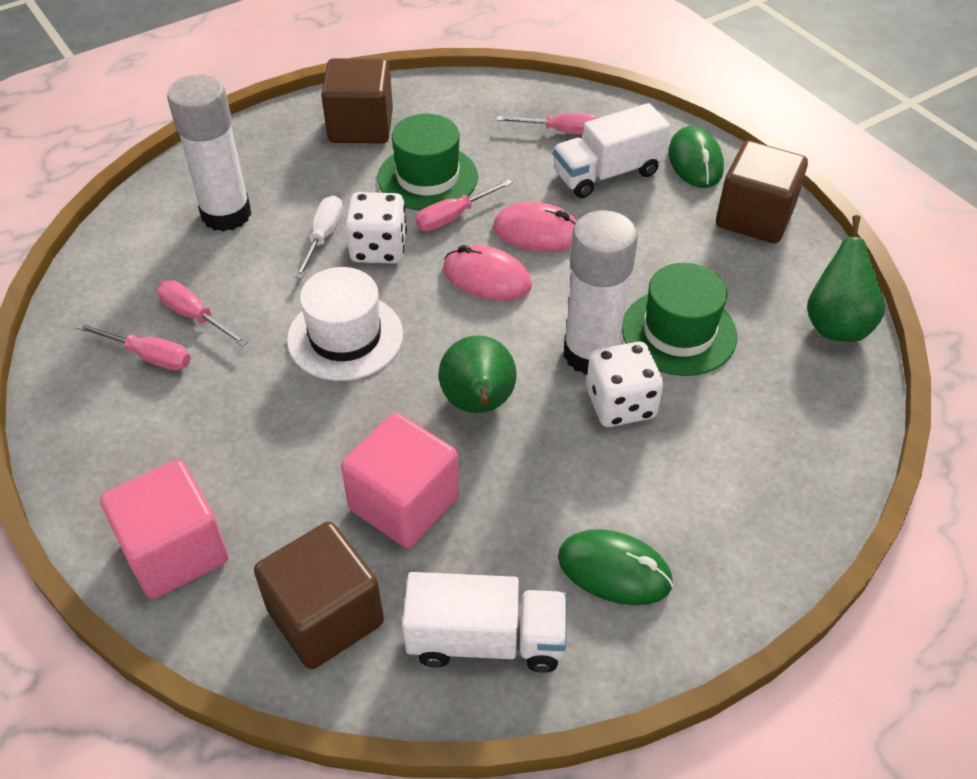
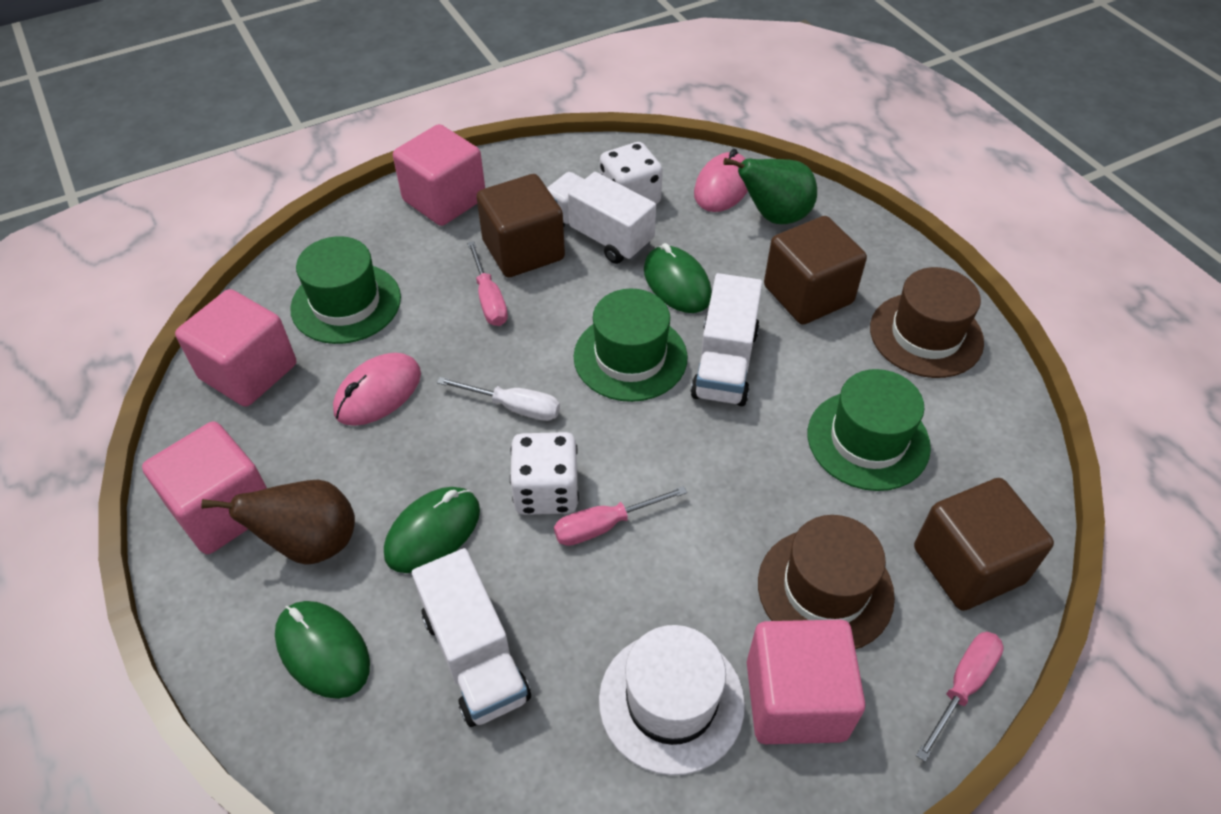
brown hat: 0 -> 2
brown pear: 0 -> 1
green hat: 2 -> 3
green mouse: 2 -> 3
green pear: 2 -> 1
pink cube: 2 -> 4
pink screwdriver: 4 -> 3
white glue stick: 2 -> 0
white truck: 2 -> 3

